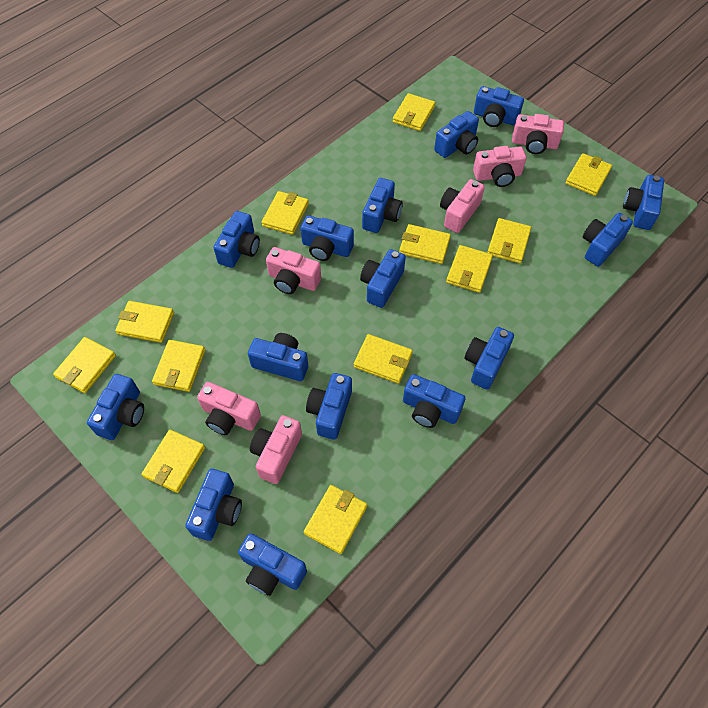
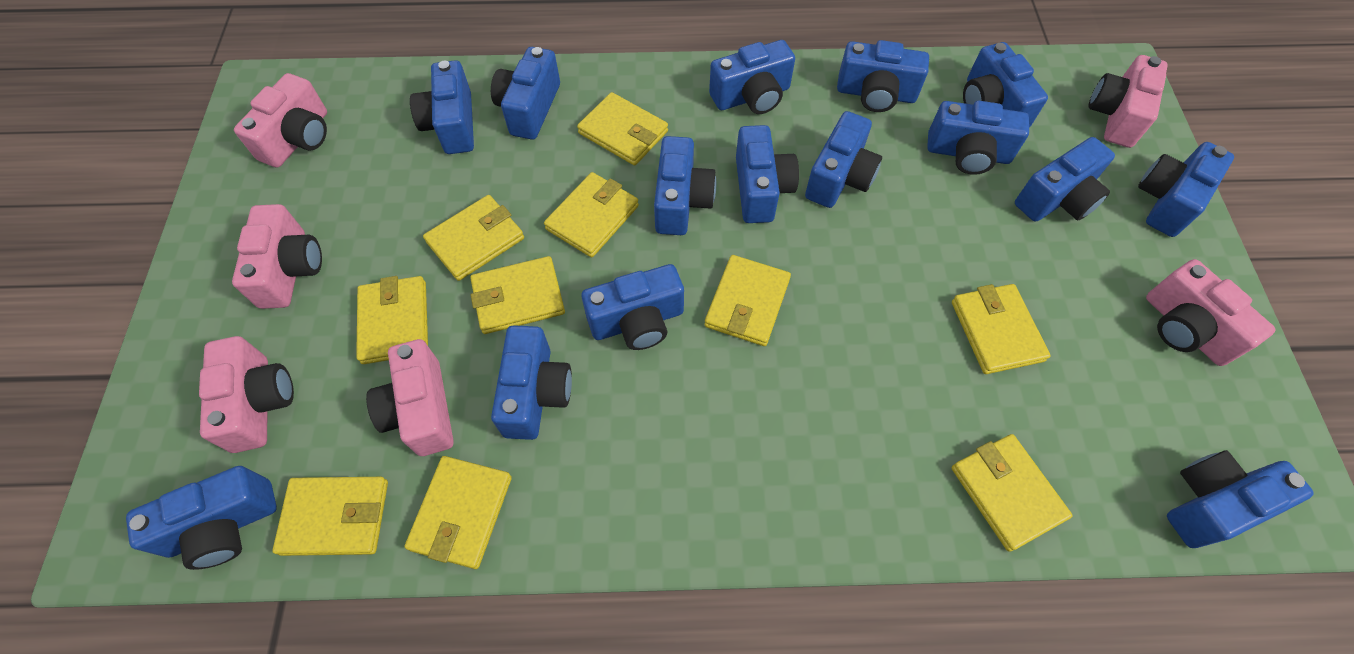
yellow wallet: 12 -> 10

